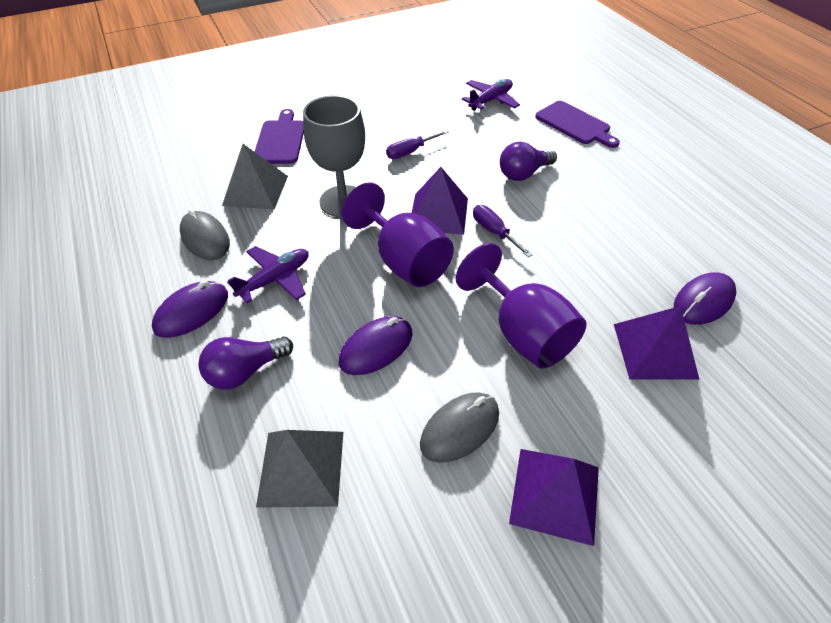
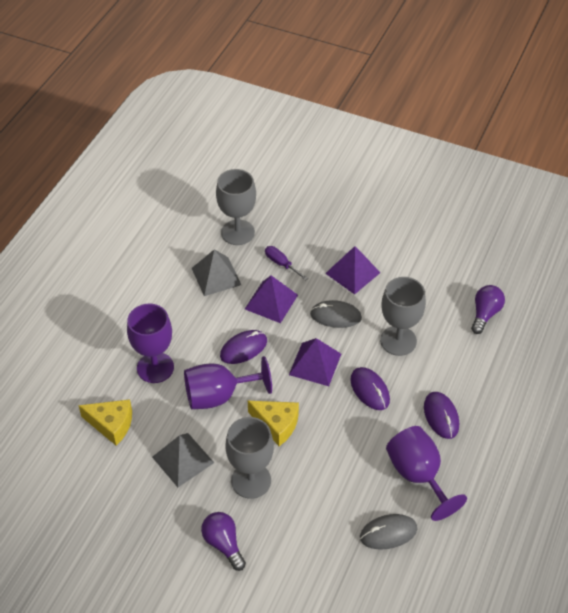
grey goblet: 1 -> 3
purple cutting board: 2 -> 0
purple goblet: 2 -> 3
purple plane: 2 -> 0
purple screwdriver: 2 -> 1
yellow cheese: 0 -> 2

